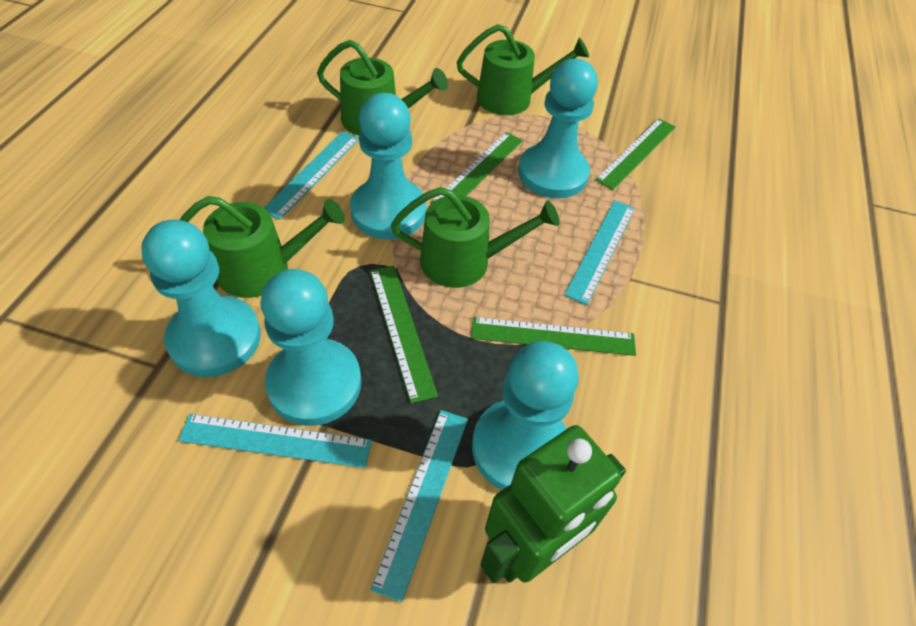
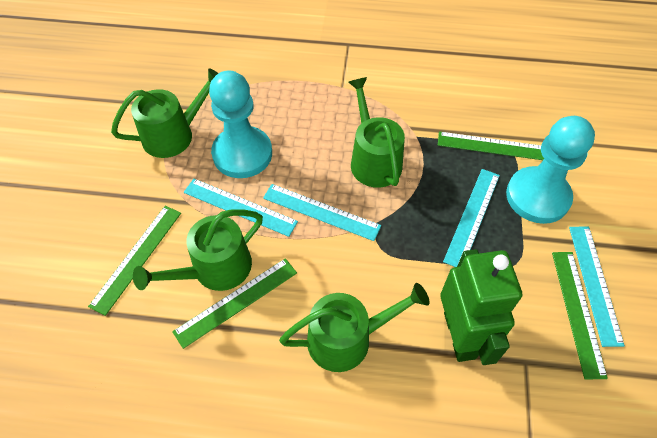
turquoise pawn: 5 -> 2

